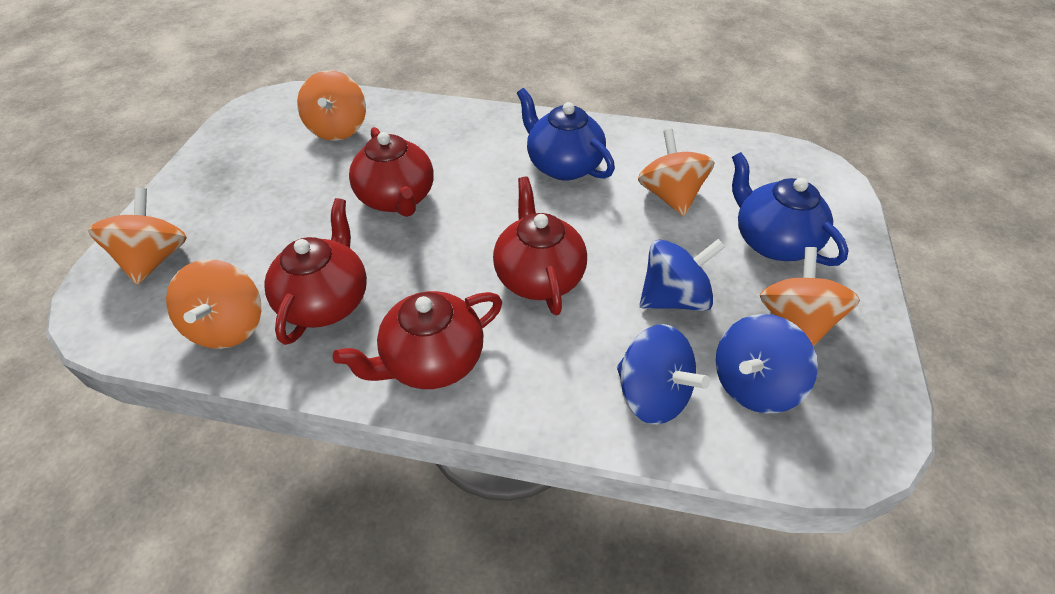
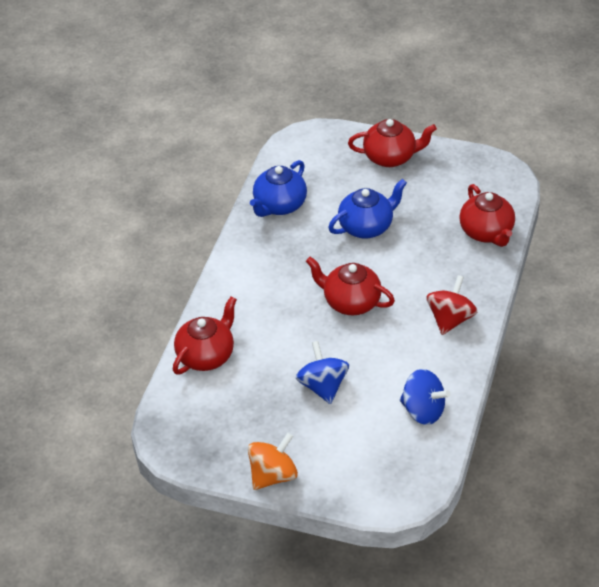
blue spinning top: 3 -> 2
orange spinning top: 5 -> 1
red spinning top: 0 -> 1

